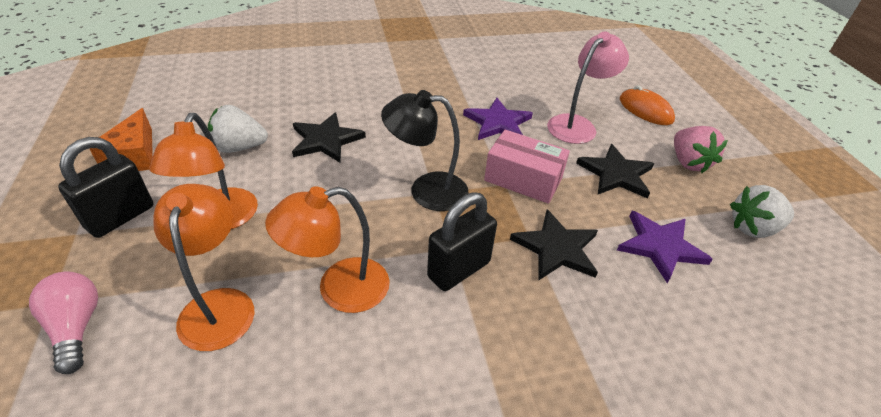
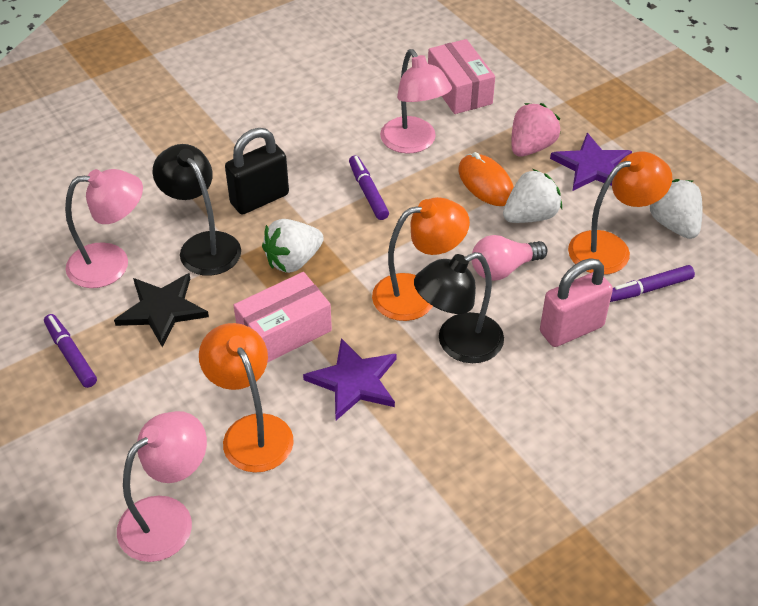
black lamp: 1 -> 2
black padlock: 2 -> 1
black star: 3 -> 1
orange cheese: 1 -> 0
pink box: 1 -> 2
pink lamp: 1 -> 3
pink padlock: 0 -> 1
purple marker: 0 -> 3
white strawberry: 2 -> 3

